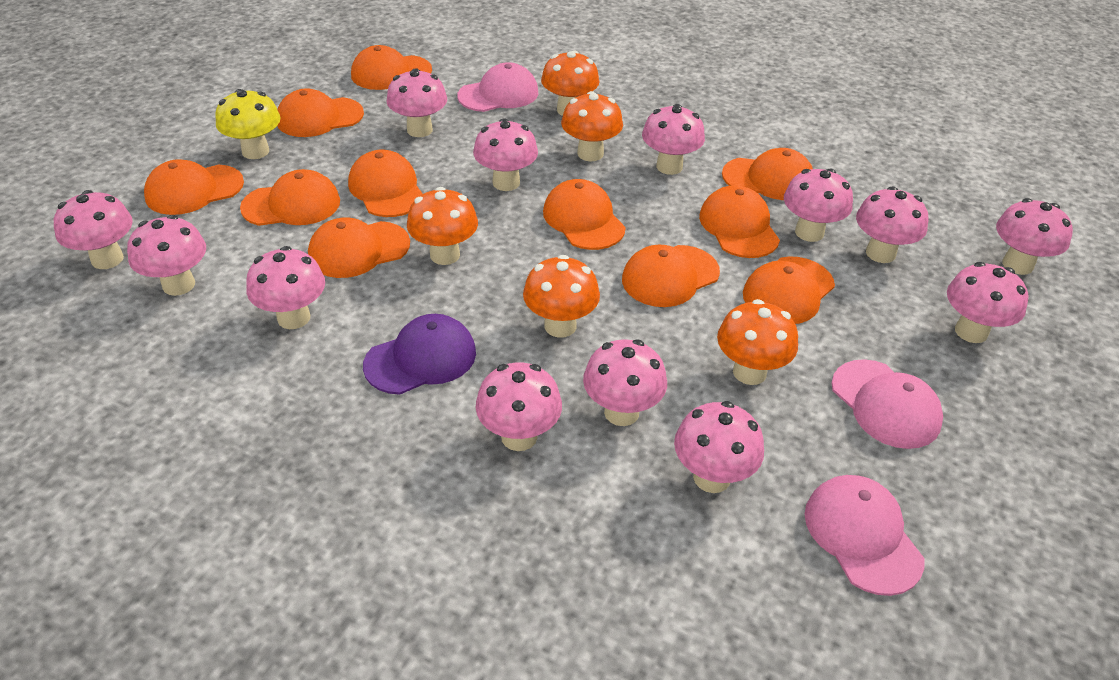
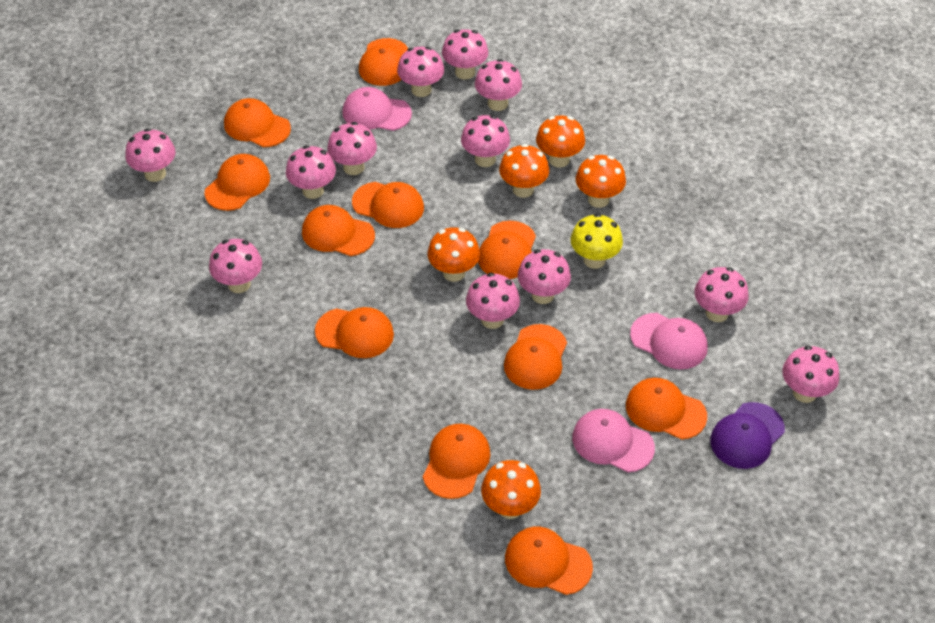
pink mushroom: 13 -> 12

